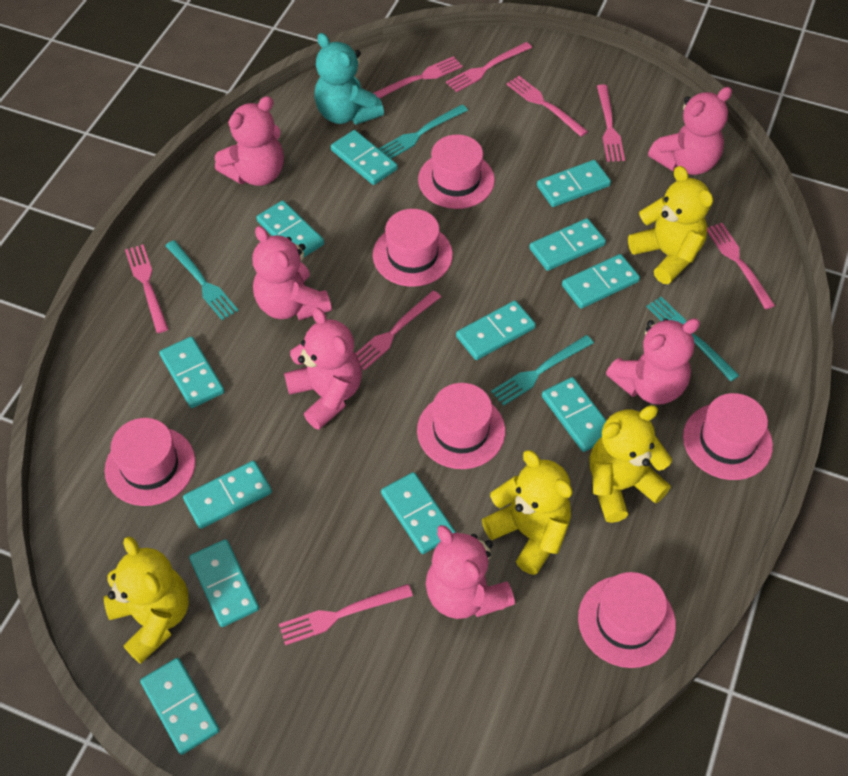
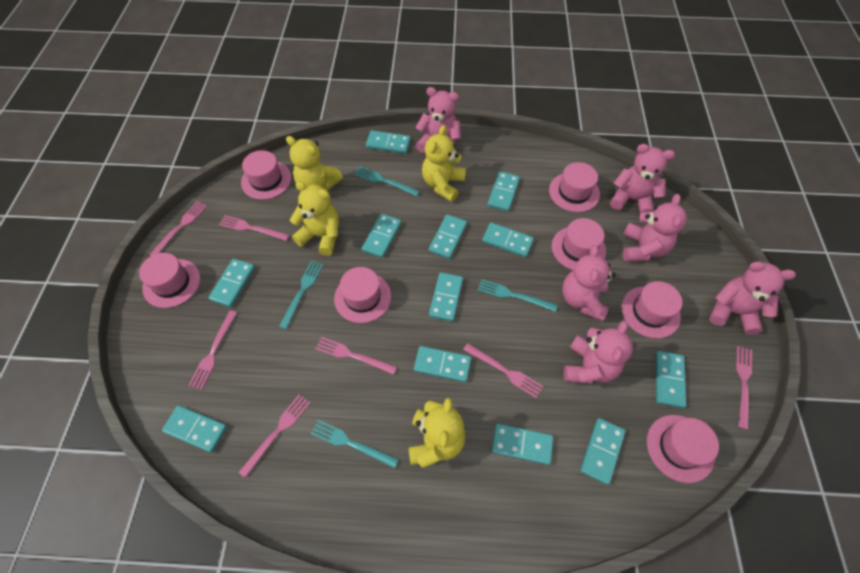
pink fork: 8 -> 7
pink hat: 6 -> 7
turquoise teddy bear: 1 -> 0

